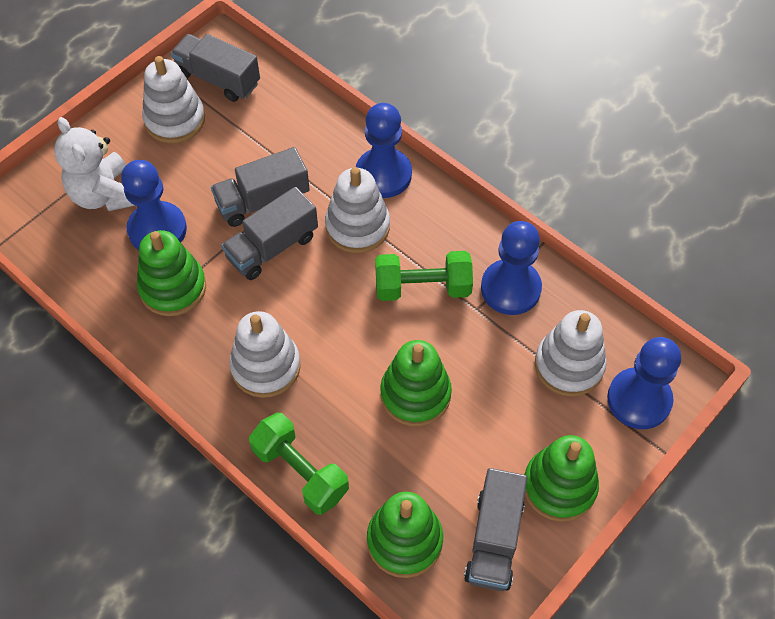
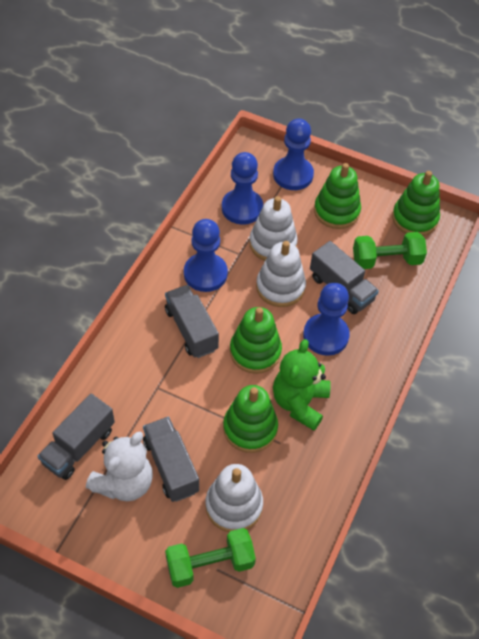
green teddy bear: 0 -> 1
white stacking toy: 4 -> 3

